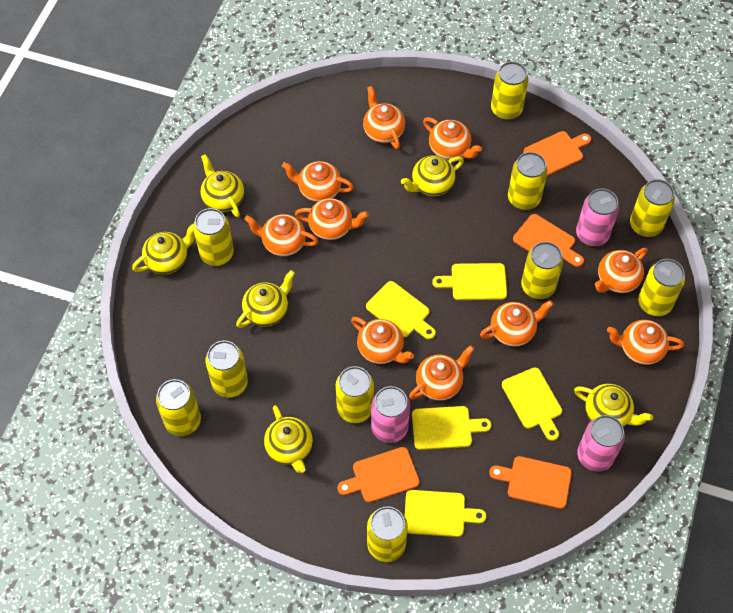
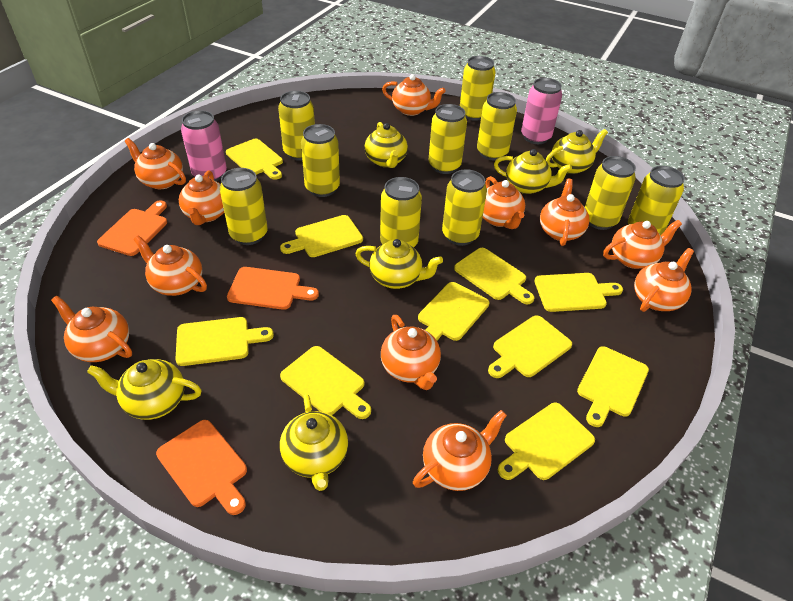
orange cutting board: 4 -> 3
orange teapot: 10 -> 11
pink can: 3 -> 2
yellow cutting board: 5 -> 10

